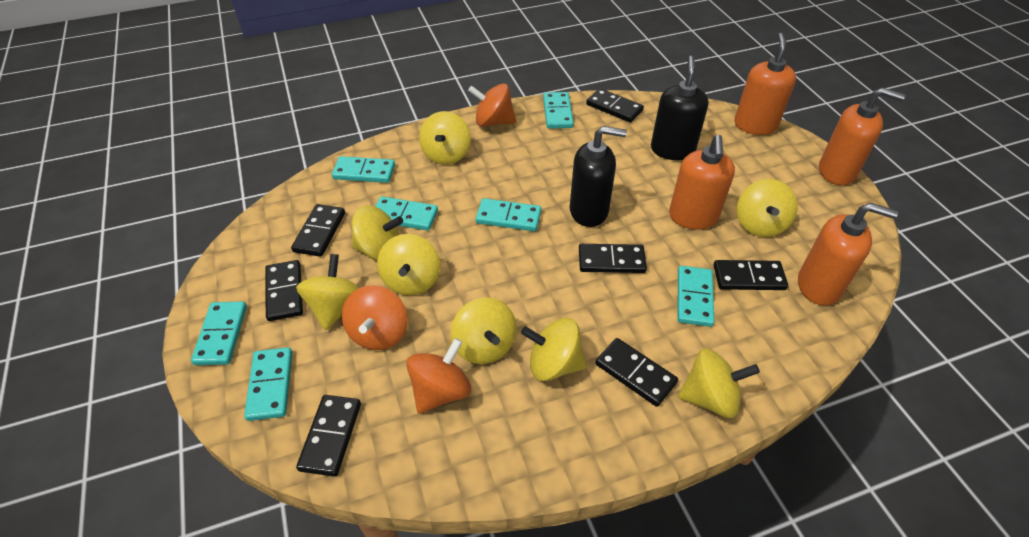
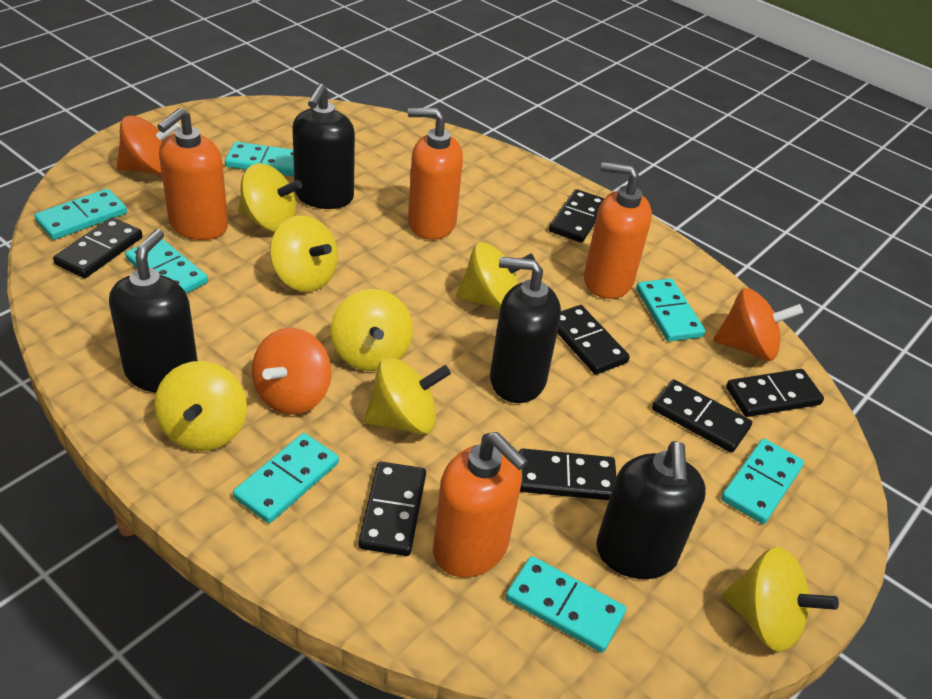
black soap dispenser: 2 -> 4
yellow spinning top: 8 -> 7

